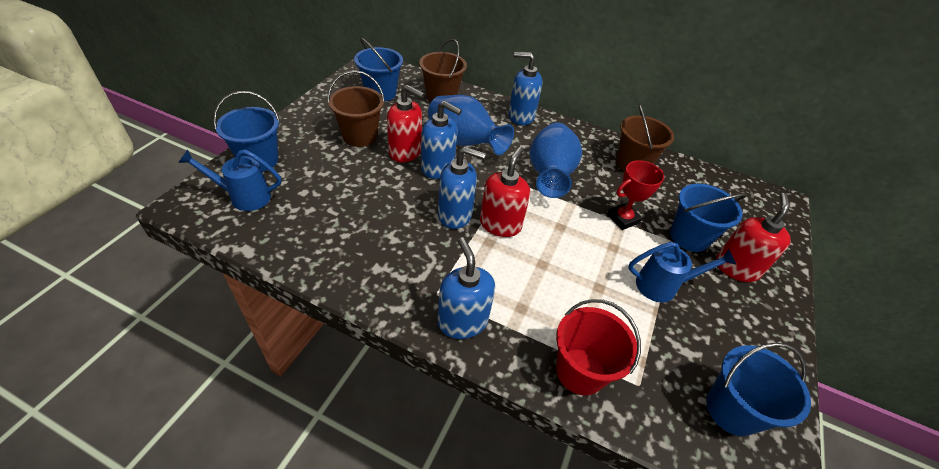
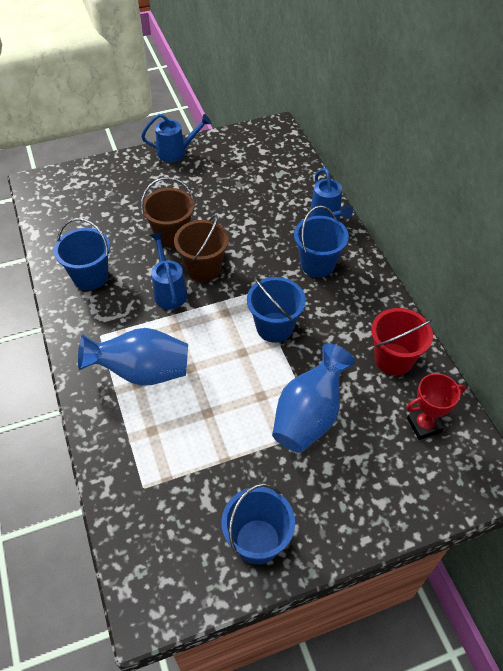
blue soap dispenser: 4 -> 0
blue watering can: 2 -> 3
brown bucket: 3 -> 2
red soap dispenser: 3 -> 0

